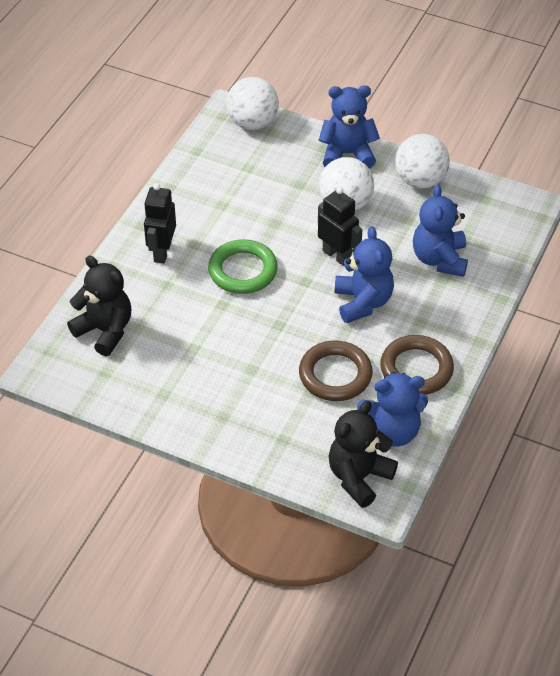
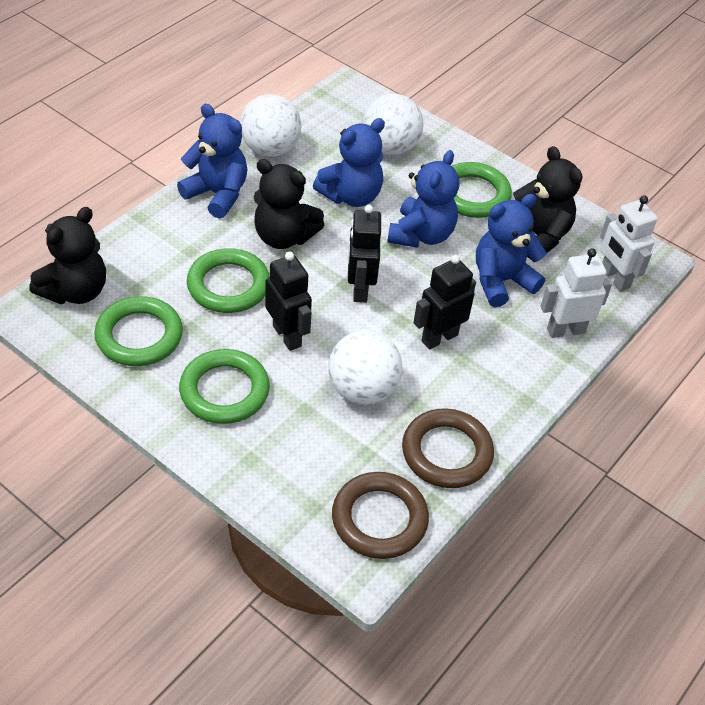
black robot: 2 -> 3
black teddy bear: 2 -> 3
green ring: 1 -> 4
white robot: 0 -> 2

